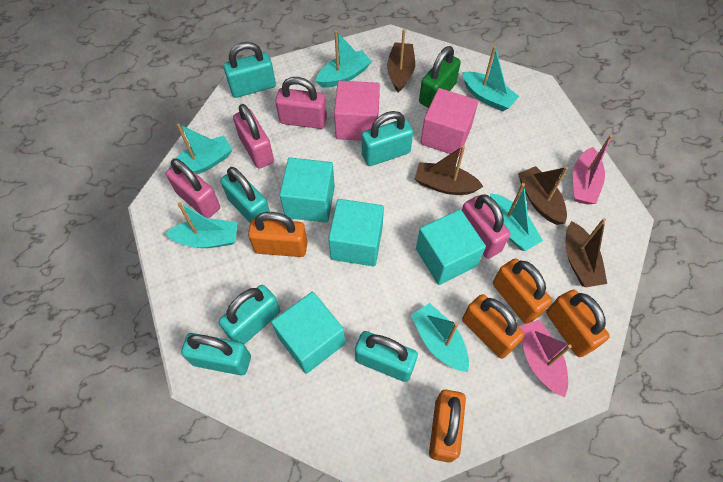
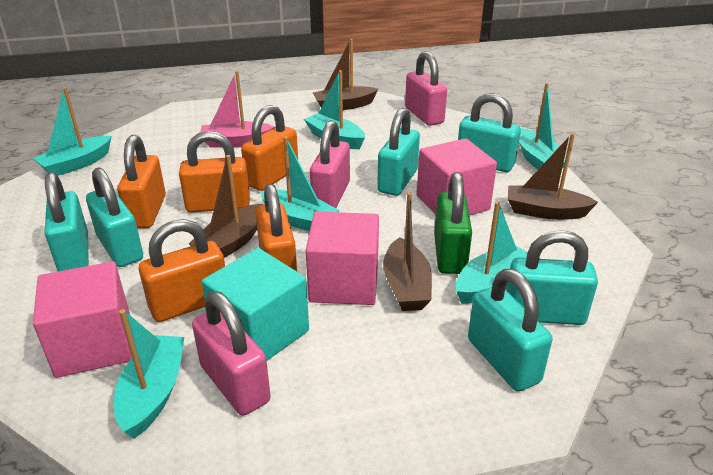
pink boat: 2 -> 1
pink cube: 2 -> 3
pink padlock: 4 -> 3
turquoise cube: 4 -> 1

